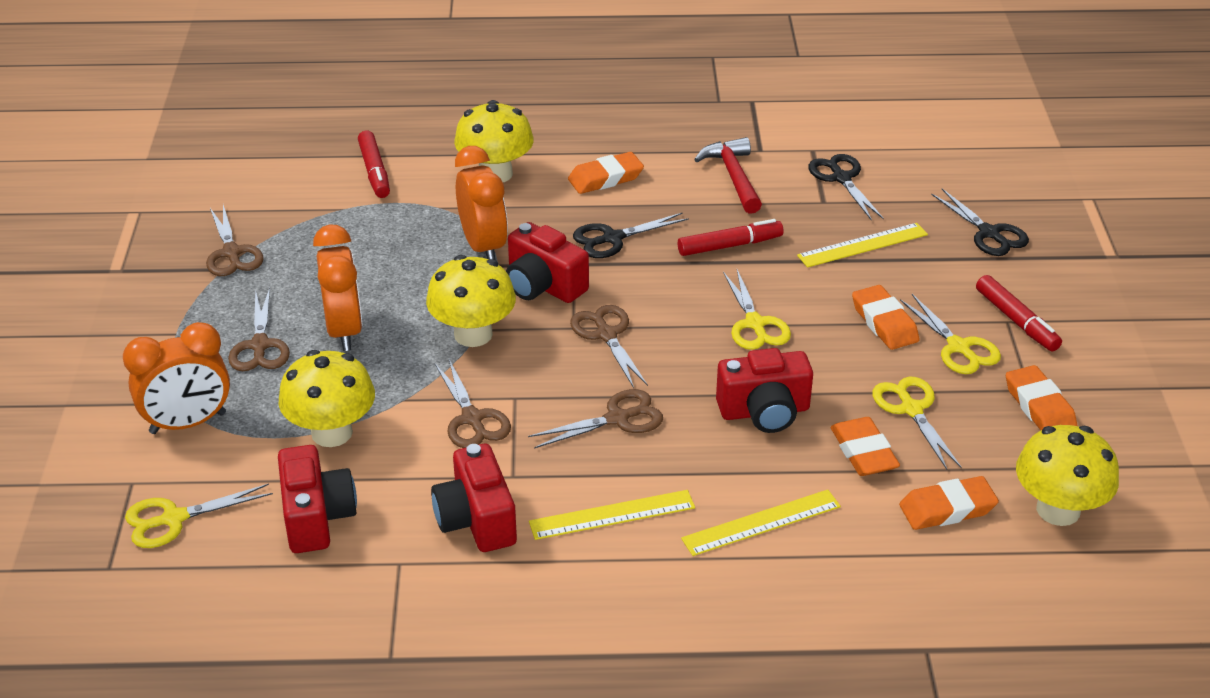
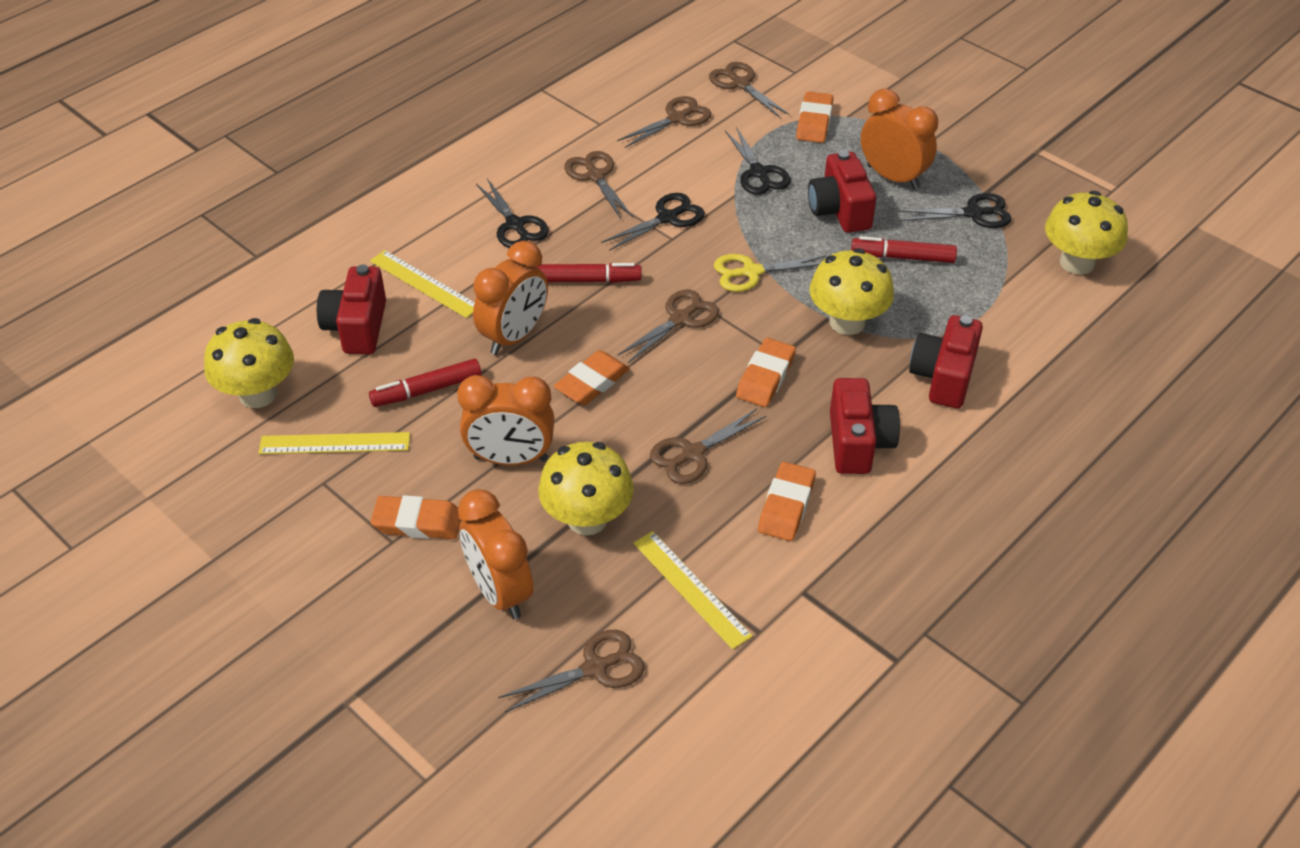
black scissors: 3 -> 4
brown scissors: 5 -> 6
orange clock: 3 -> 4
red hammer: 1 -> 0
yellow scissors: 4 -> 1

